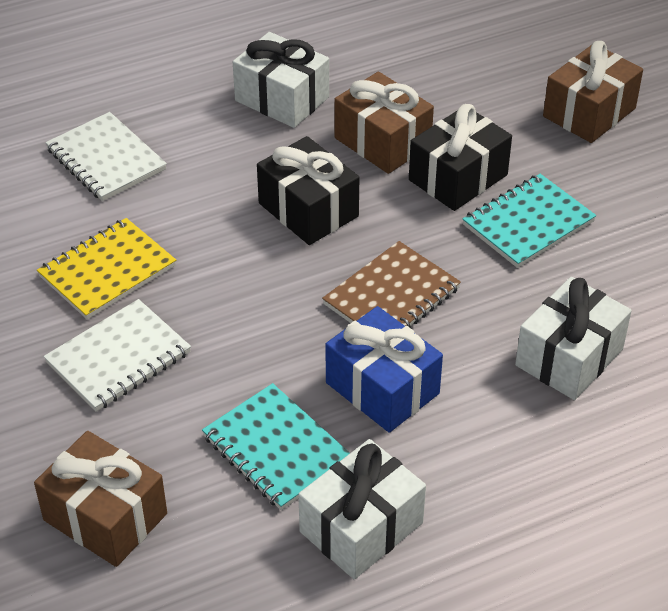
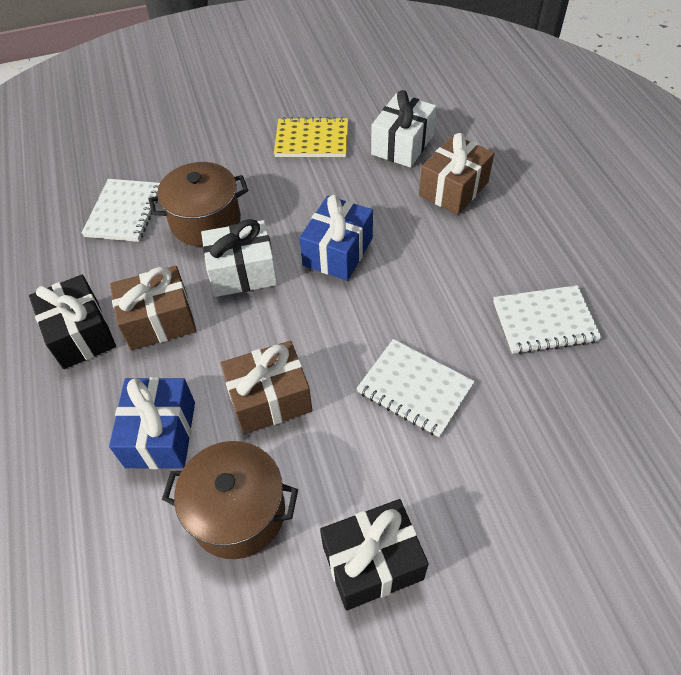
blue gift: 1 -> 2
brown notebook: 1 -> 0
brown pot: 0 -> 2
turquoise notebook: 2 -> 0
white gift: 3 -> 2
white notebook: 2 -> 3

